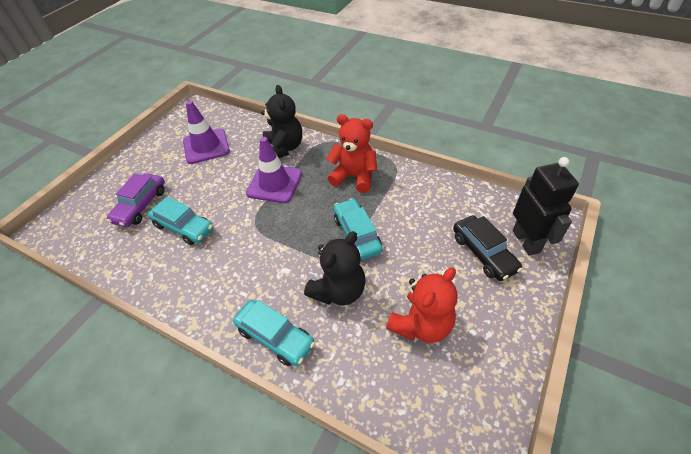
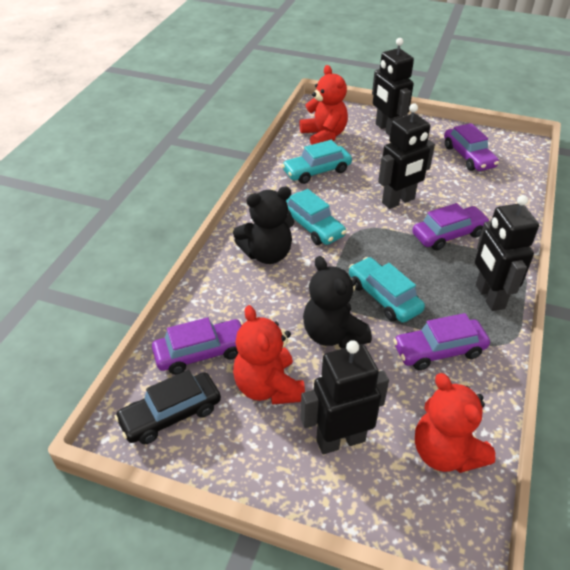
black robot: 1 -> 4
purple car: 1 -> 4
purple traffic cone: 2 -> 0
red teddy bear: 2 -> 3

